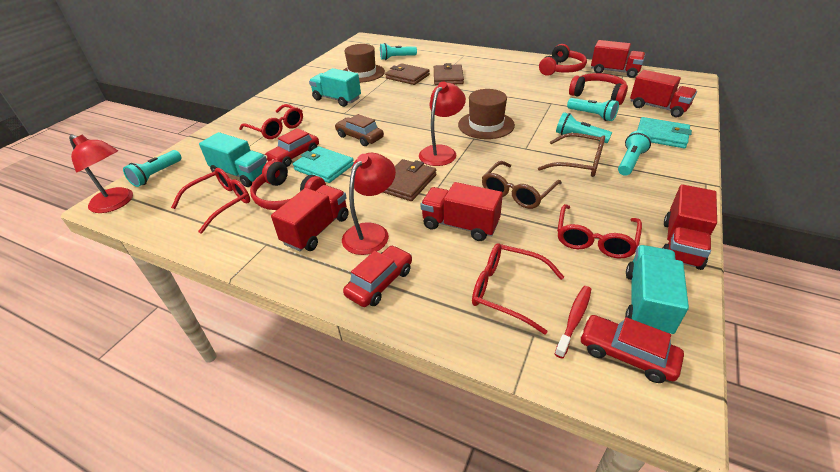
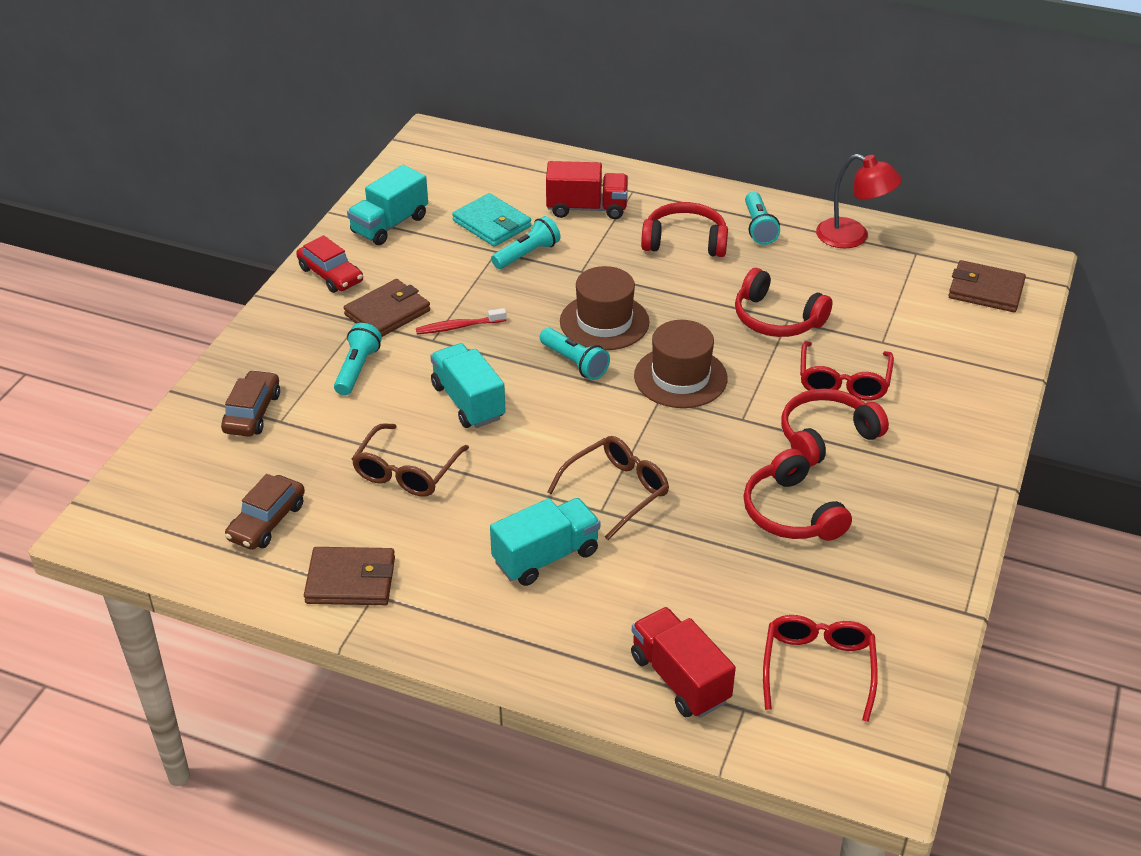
brown car: 1 -> 2
red car: 3 -> 1
red glasses: 4 -> 2
red headphones: 3 -> 4
red lamp: 3 -> 1
red truck: 5 -> 2
turquoise flashlight: 5 -> 4
turquoise wallet: 2 -> 1

